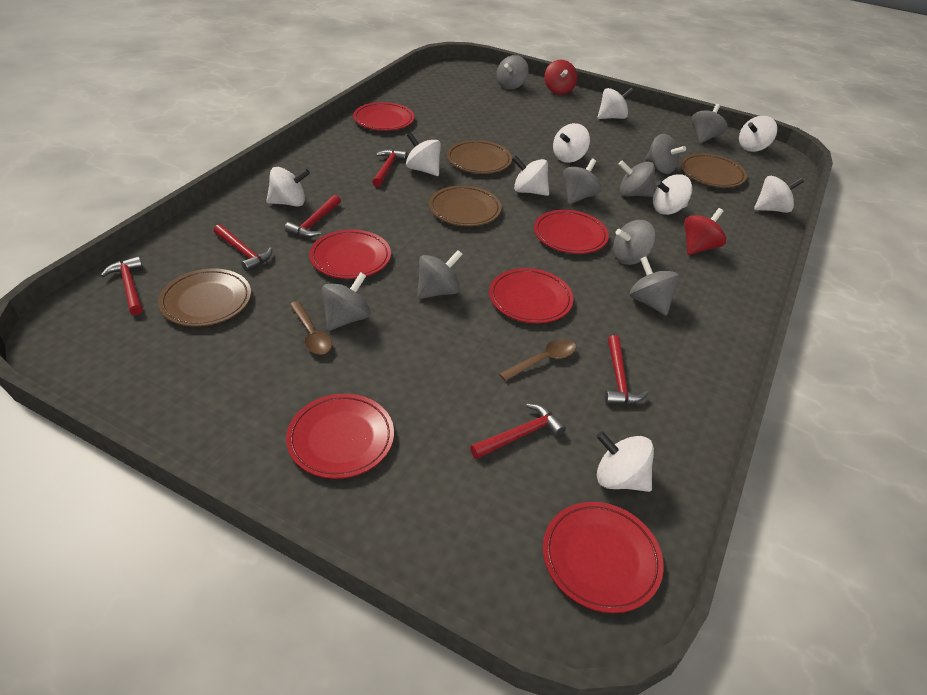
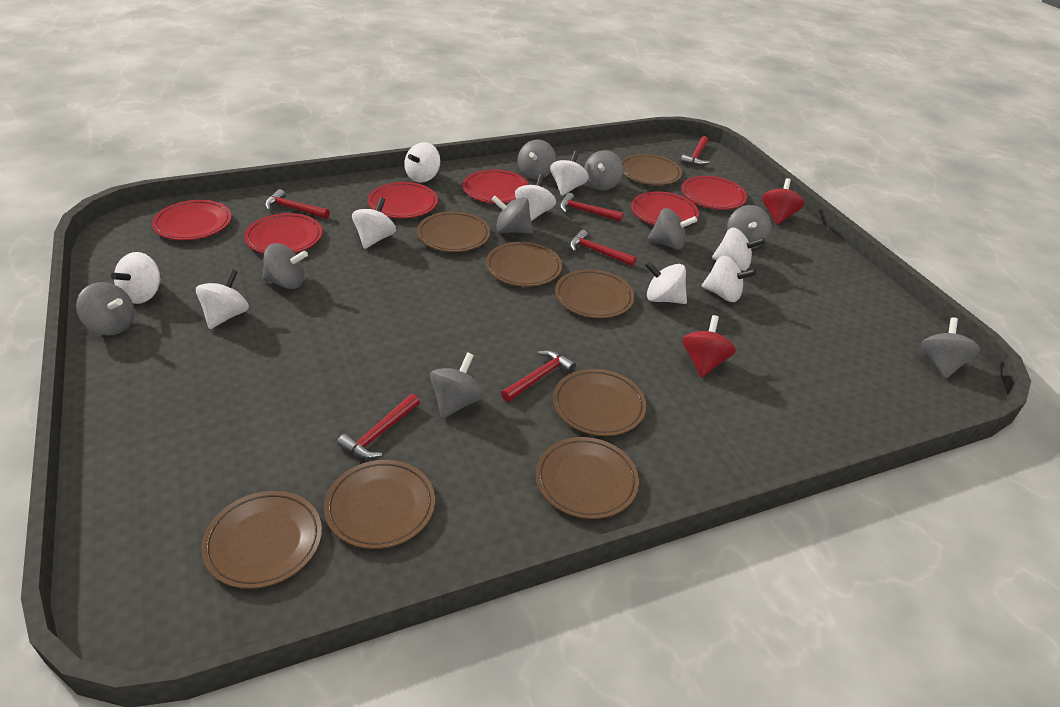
brown plate: 4 -> 8
brown spoon: 2 -> 0

